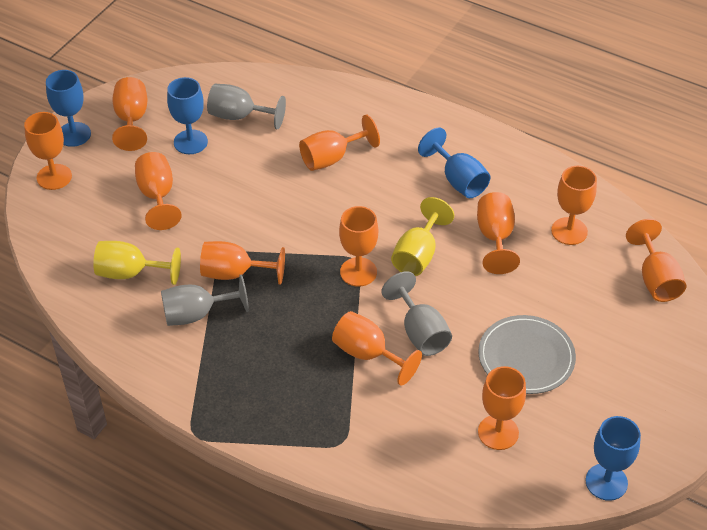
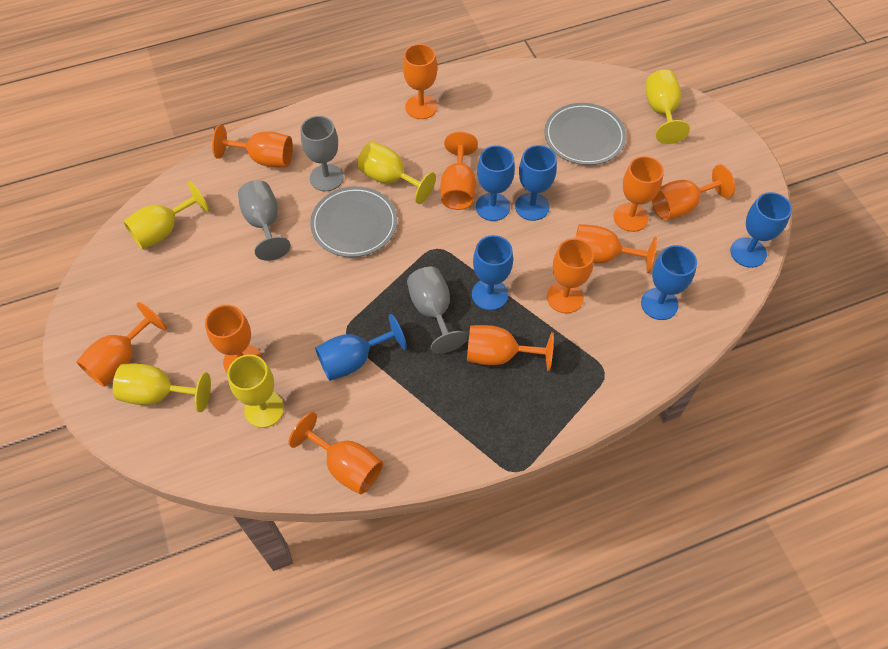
blue goblet: 4 -> 6
grey plate: 1 -> 2
yellow goblet: 2 -> 5

